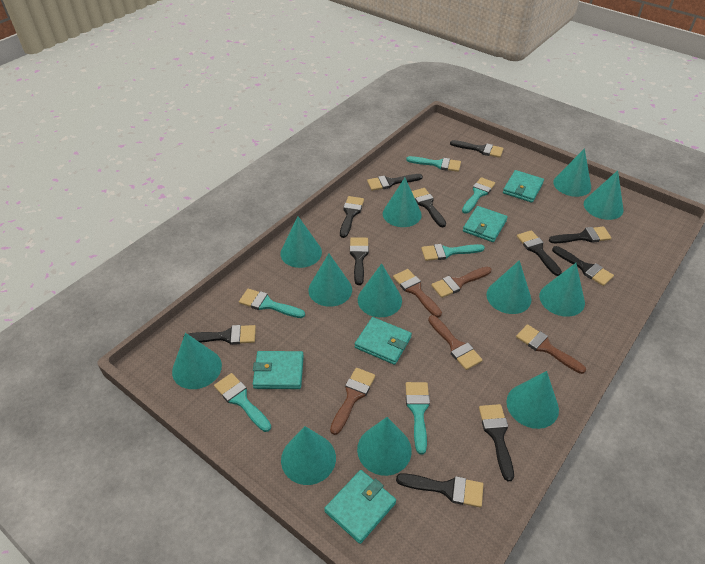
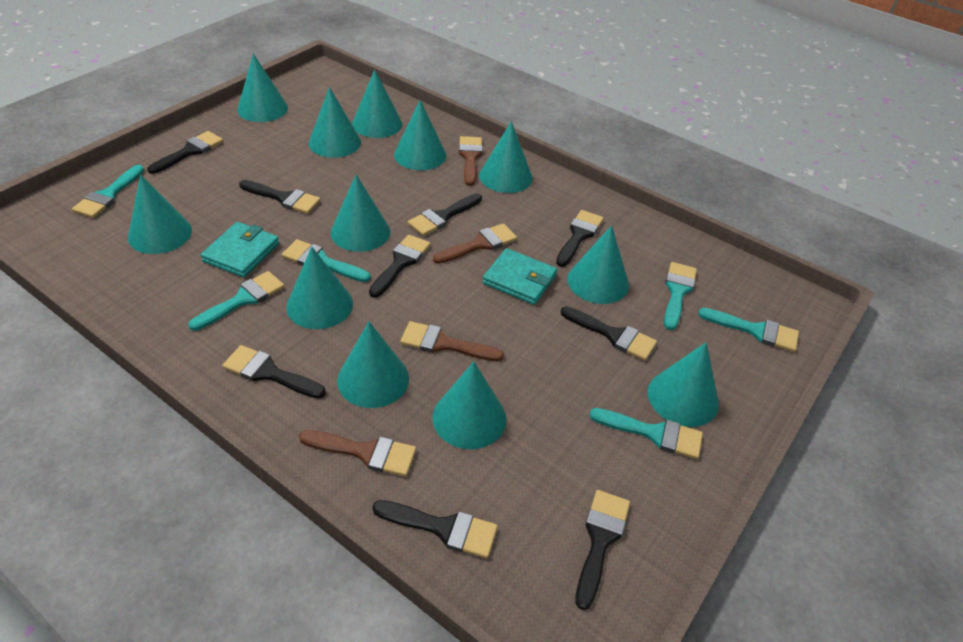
black brush: 11 -> 9
brown brush: 5 -> 4
turquoise wallet: 5 -> 2

